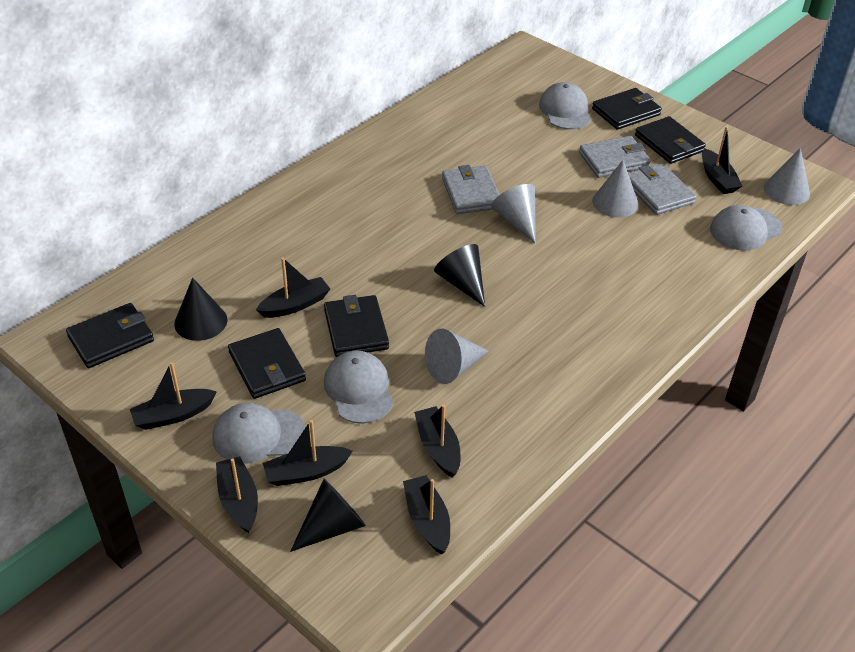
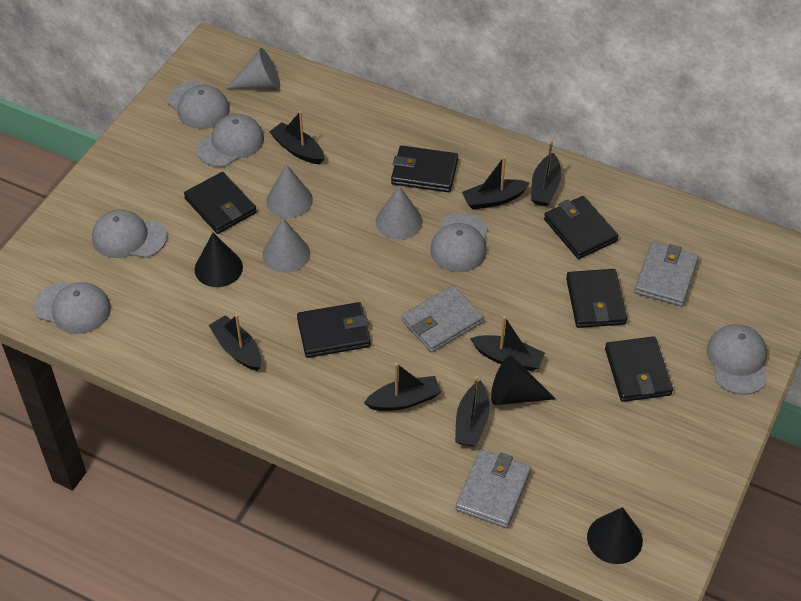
black wallet: 5 -> 6
grey cap: 4 -> 6

